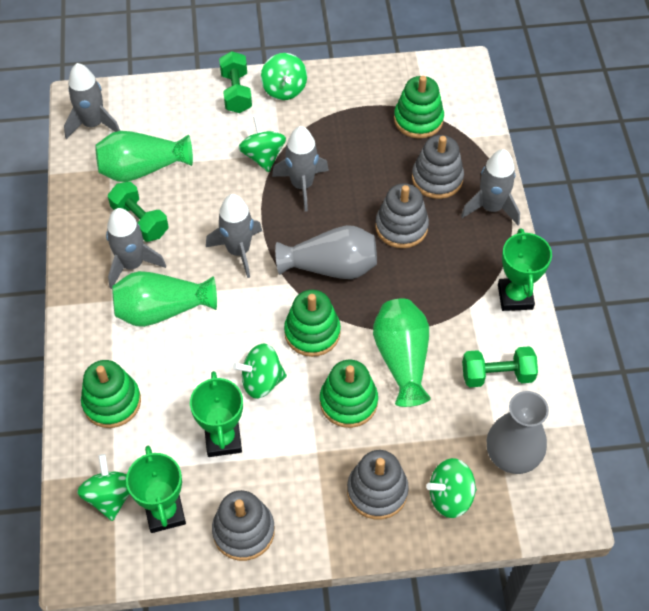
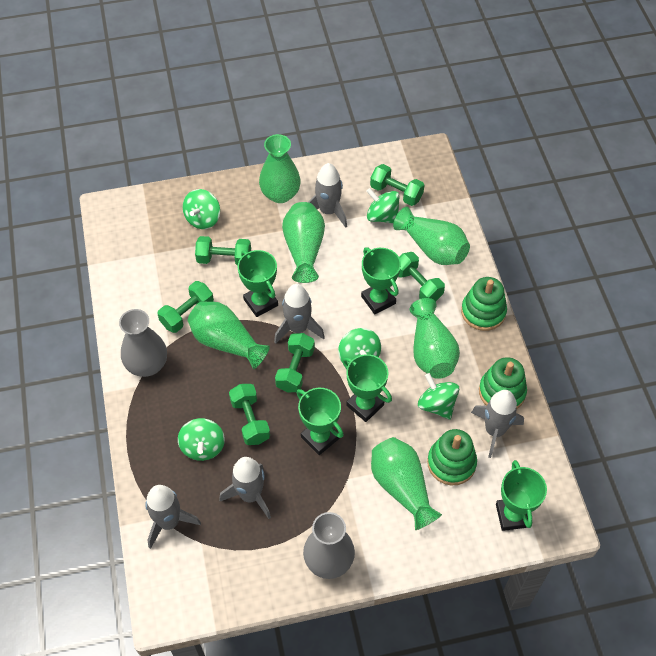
green dumbbell: 3 -> 6
green stacking toy: 4 -> 3
green trophy: 3 -> 5
green vase: 3 -> 6
grey stacking toy: 4 -> 0

